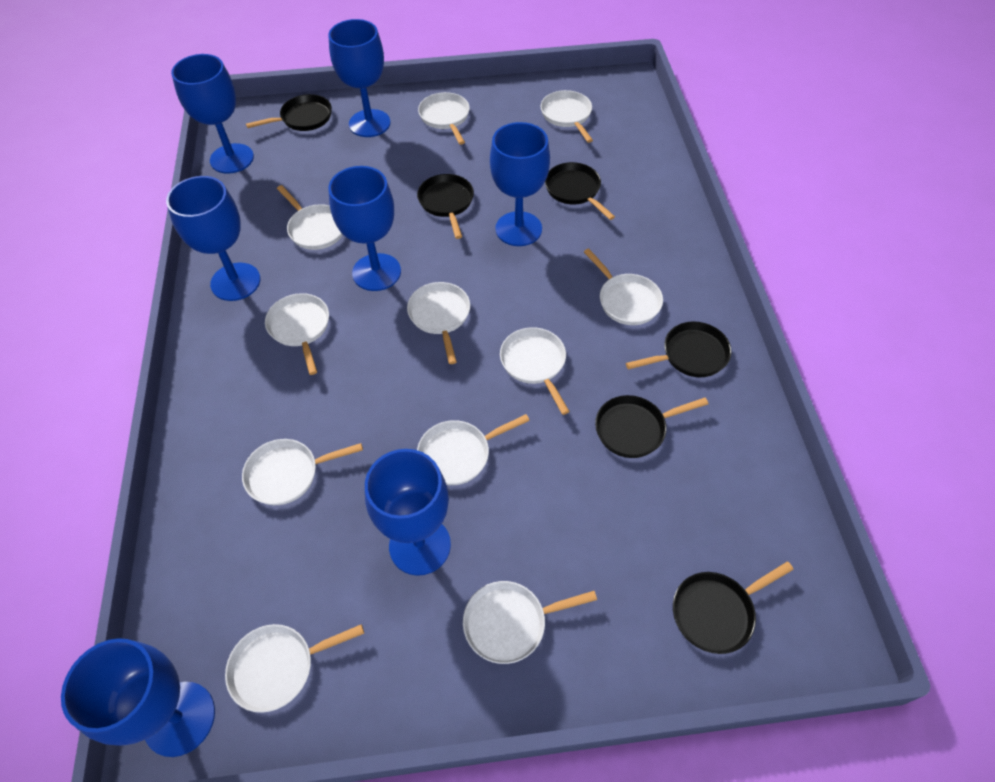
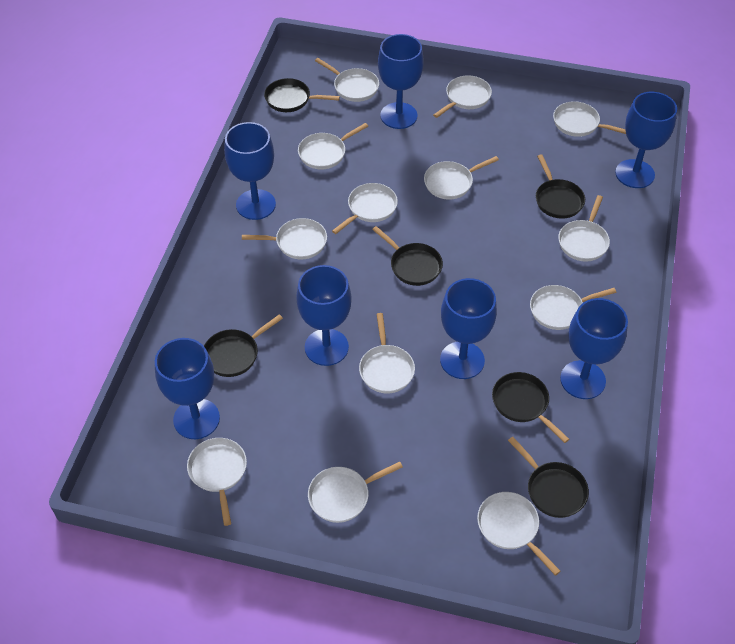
white pan: 11 -> 13

